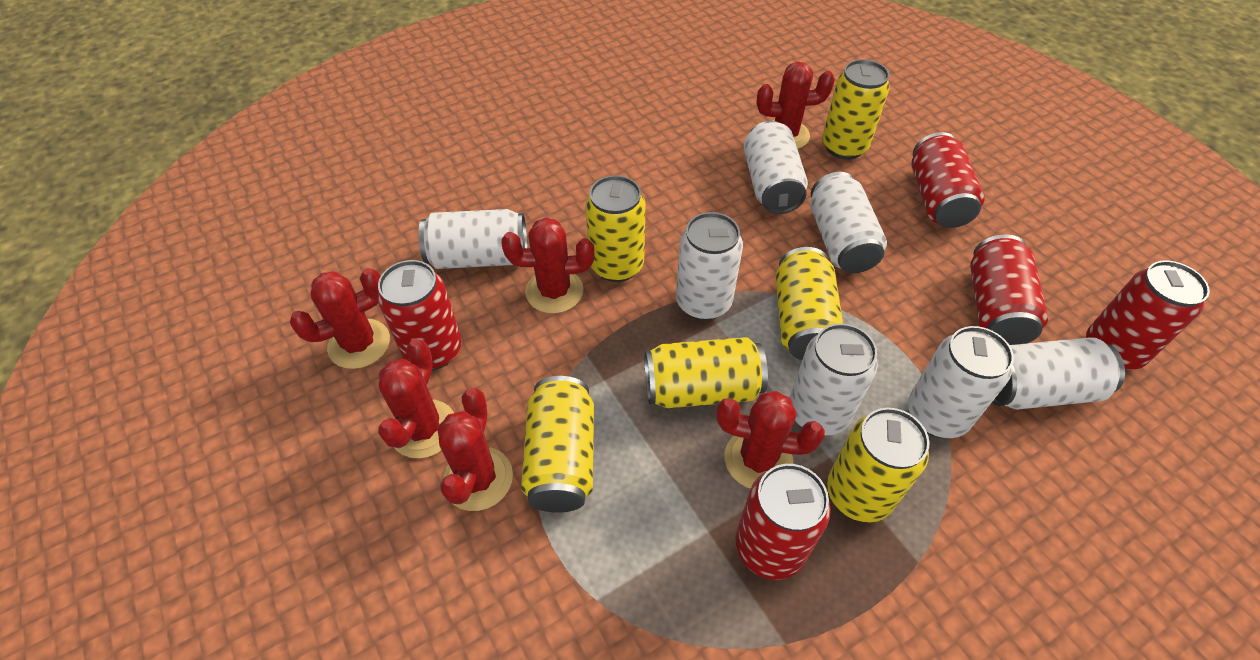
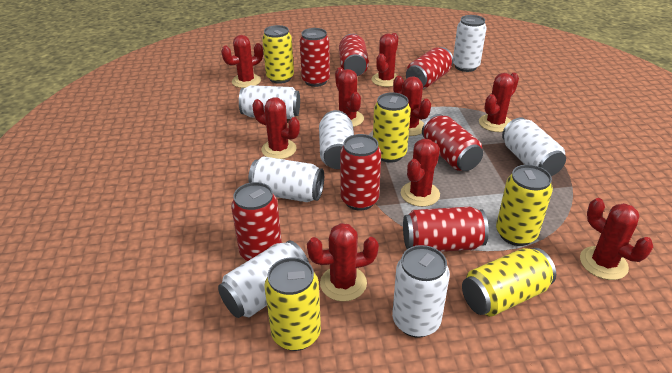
red cactus: 6 -> 9
red can: 5 -> 7
yellow can: 6 -> 5

